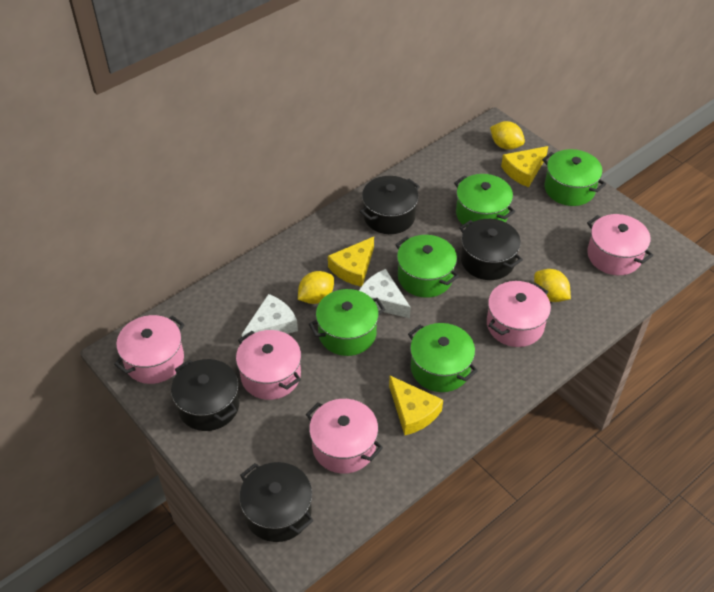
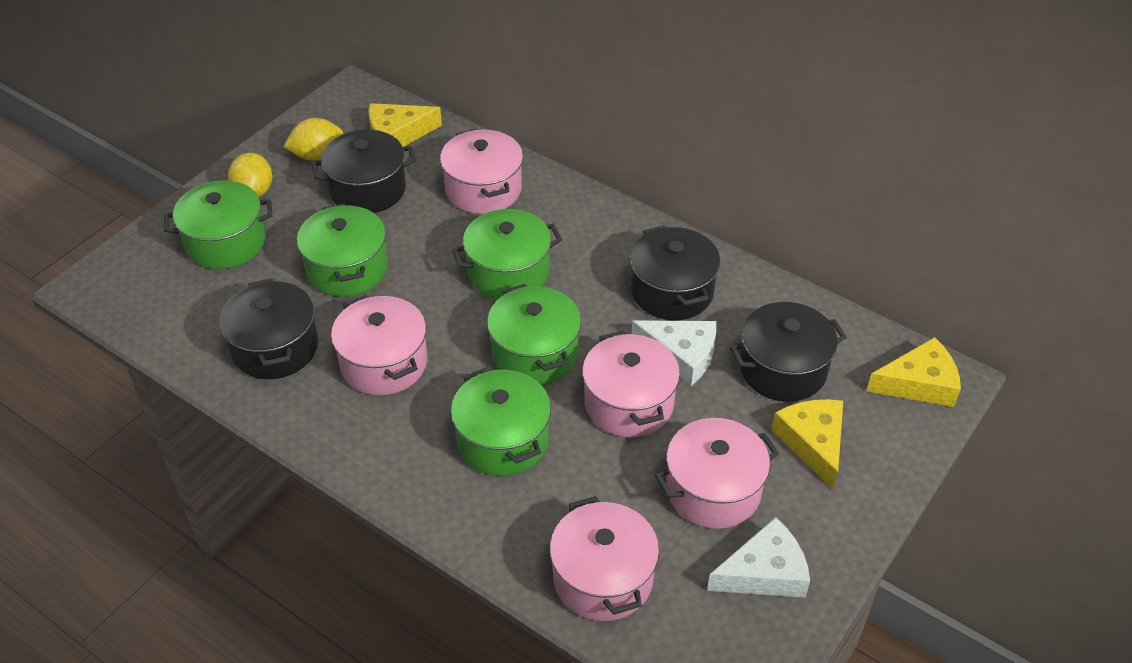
yellow lemon: 3 -> 2

